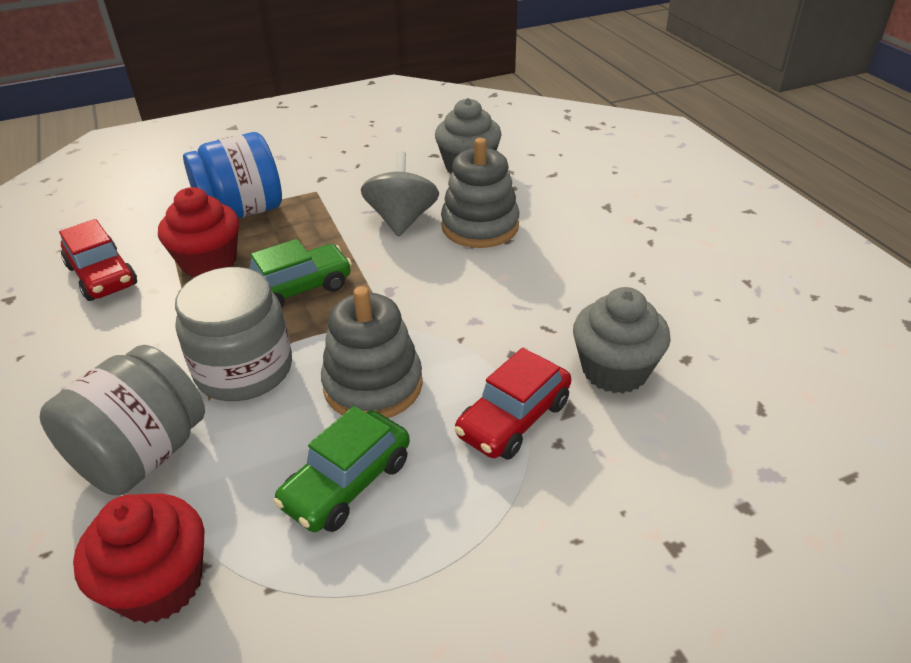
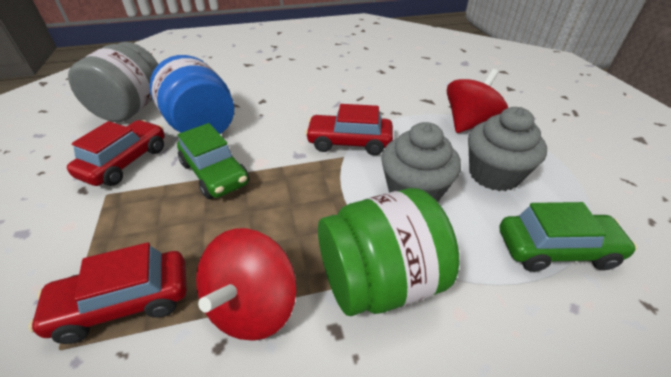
green jar: 0 -> 1
grey jar: 2 -> 1
grey spinning top: 1 -> 0
grey stacking toy: 2 -> 0
red car: 2 -> 3
red cupcake: 2 -> 0
red spinning top: 0 -> 2

